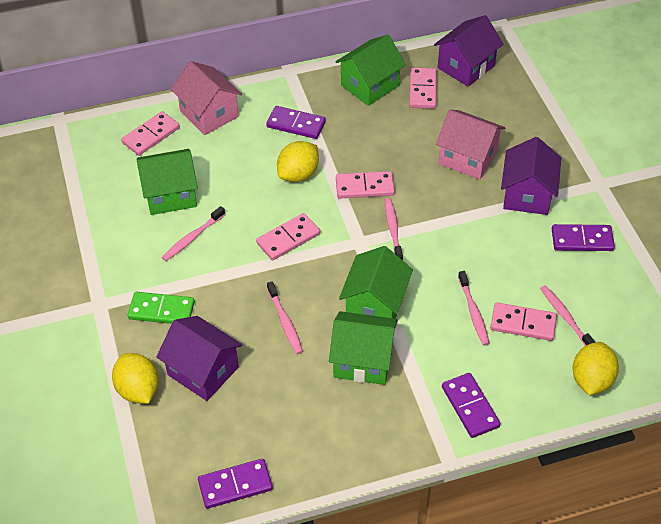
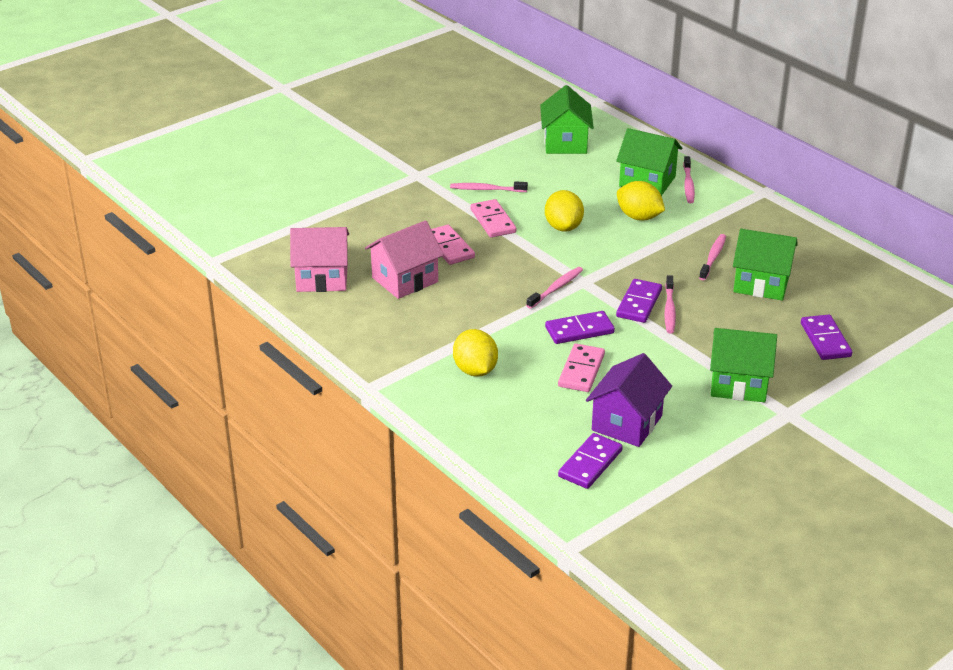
green domino: 1 -> 0
pink domino: 5 -> 3
purple house: 3 -> 1

